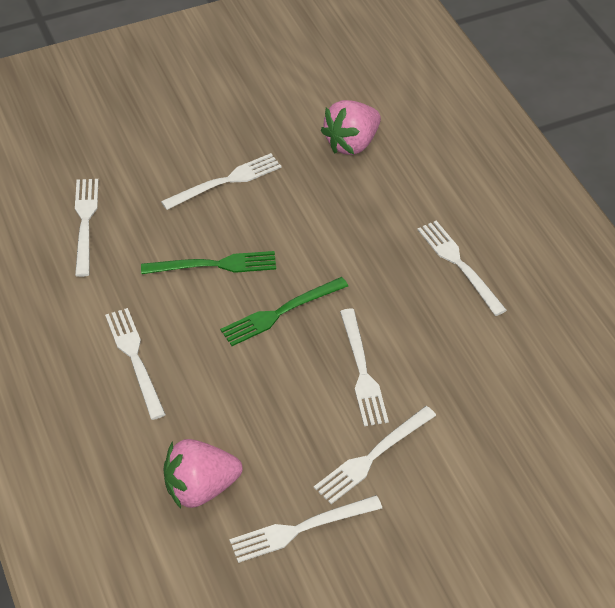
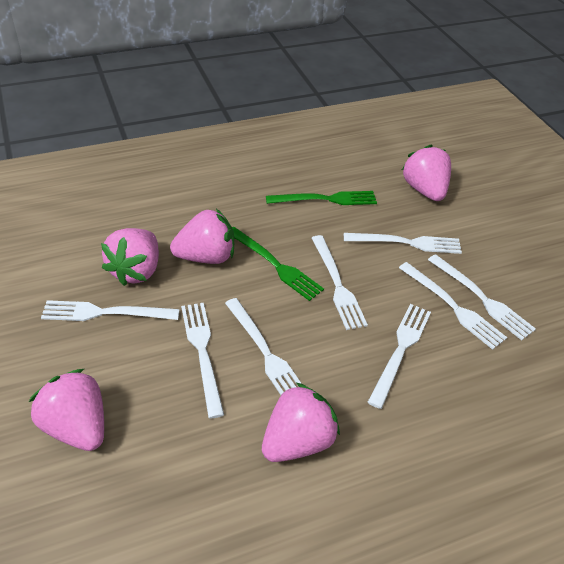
pink strawberry: 2 -> 5
white fork: 7 -> 8

